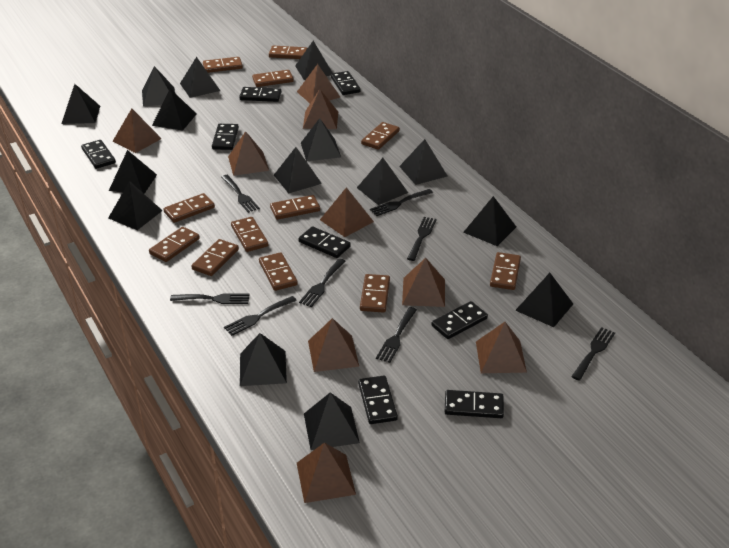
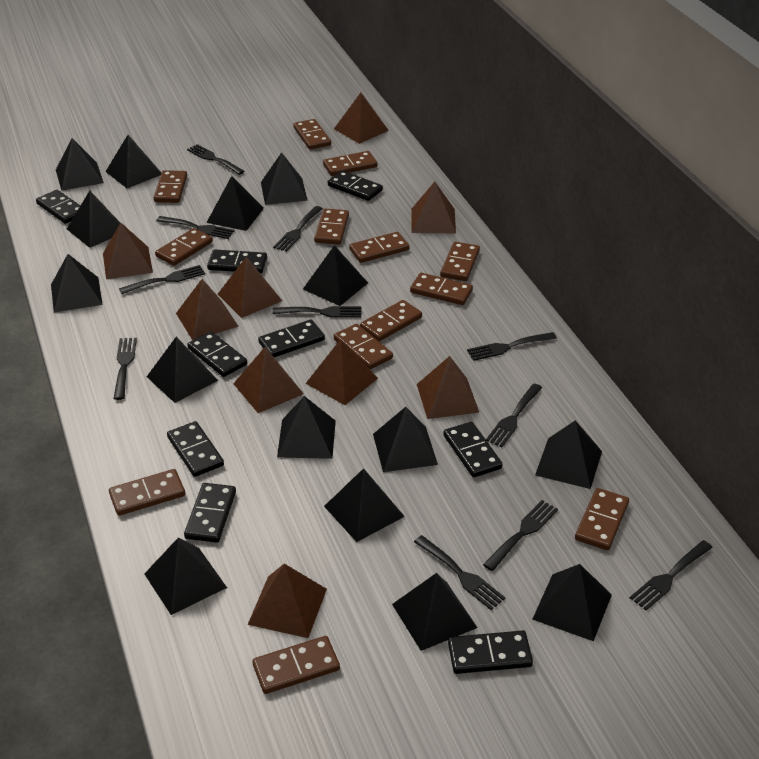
black domino: 8 -> 9
black fork: 8 -> 11
brown domino: 12 -> 13

